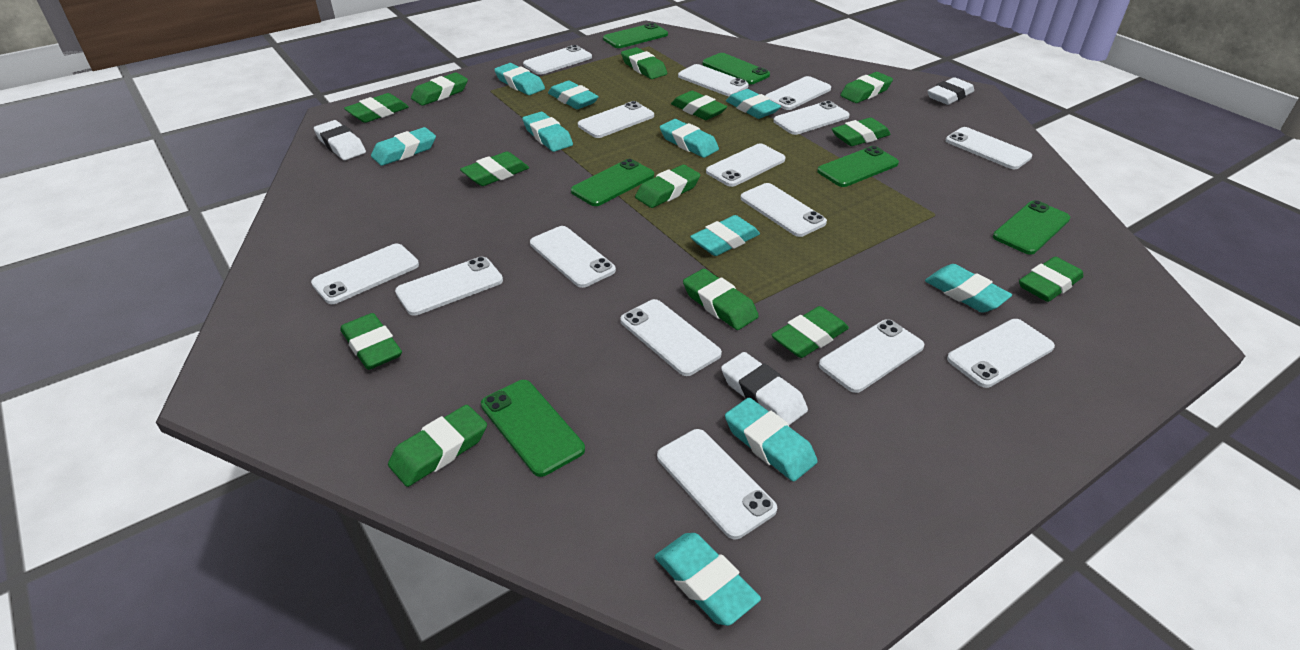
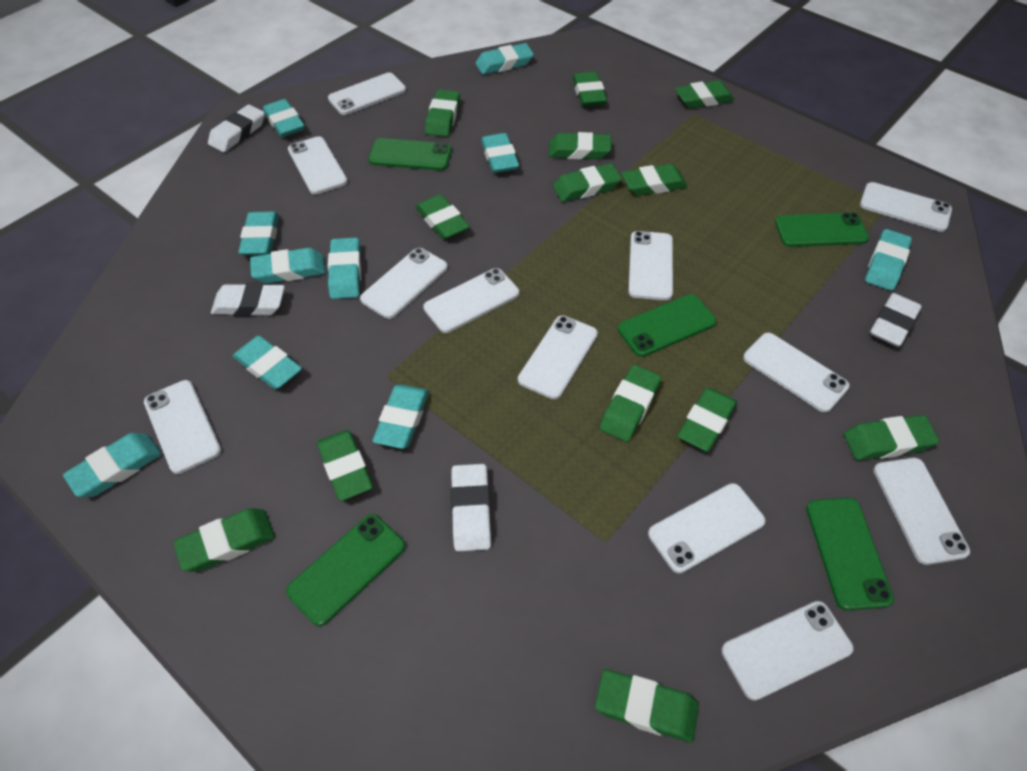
green phone: 6 -> 5
white eraser: 3 -> 4
white phone: 15 -> 12

